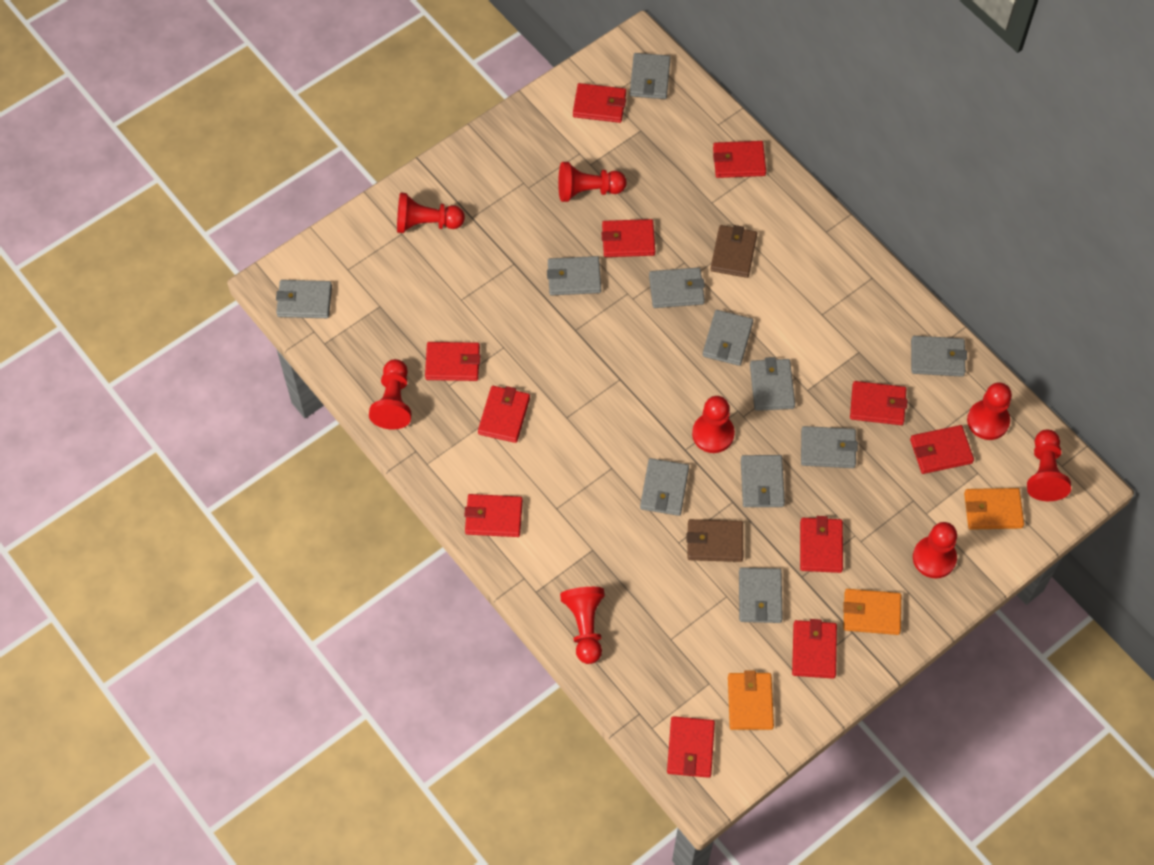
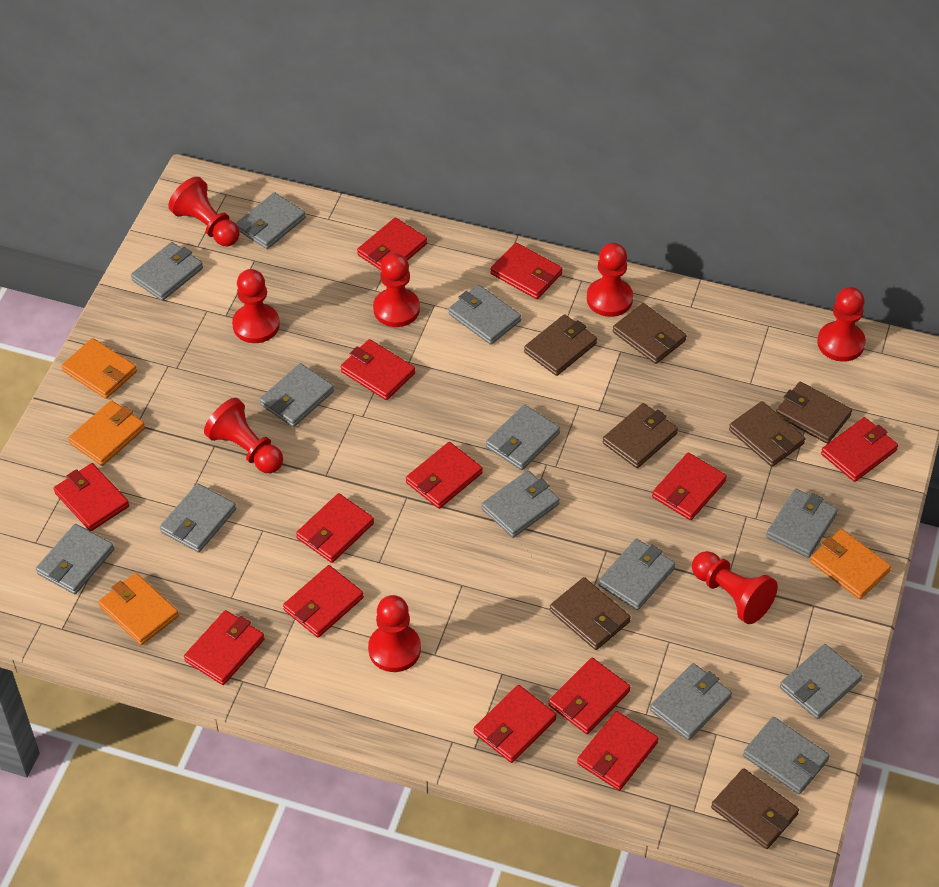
brown wallet: 2 -> 7
grey wallet: 11 -> 13
orange wallet: 3 -> 4
red wallet: 11 -> 13

